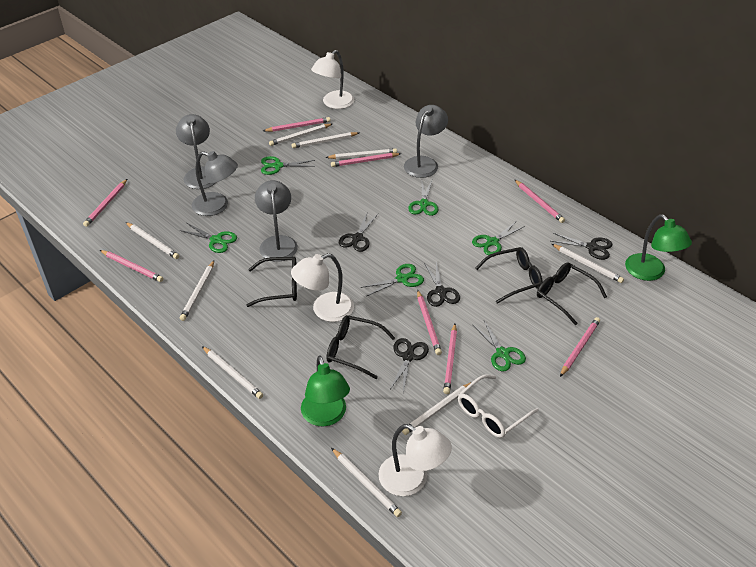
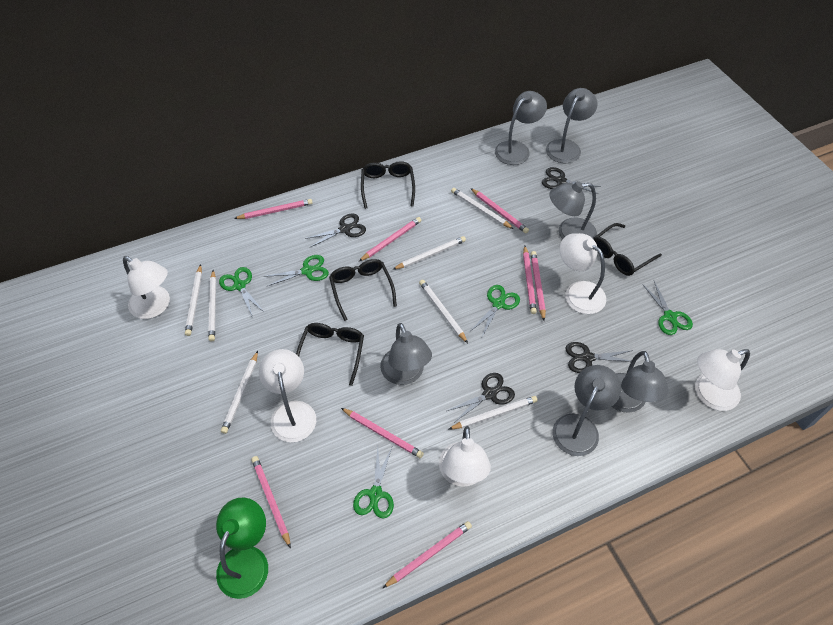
green lamp: 2 -> 1
green scissors: 6 -> 5
grey lamp: 4 -> 6
white glasses: 1 -> 0
white lamp: 3 -> 5
white pencil: 9 -> 7

